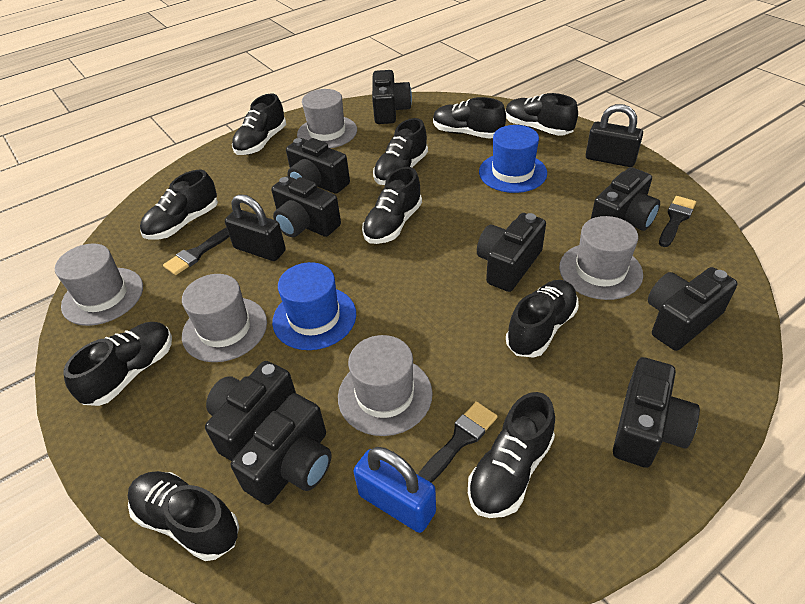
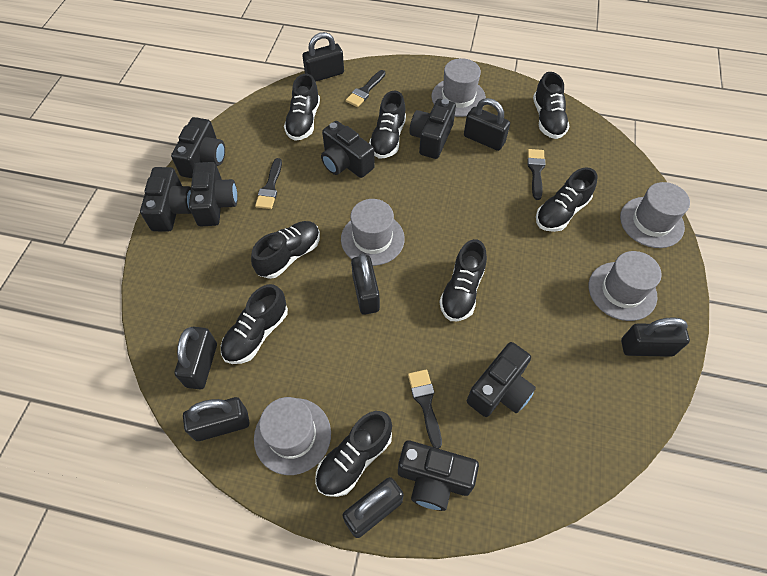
black brush: 3 -> 4
black camera: 9 -> 7
black padlock: 2 -> 7
black shoe: 10 -> 8
blue hat: 2 -> 0
blue padlock: 1 -> 0

